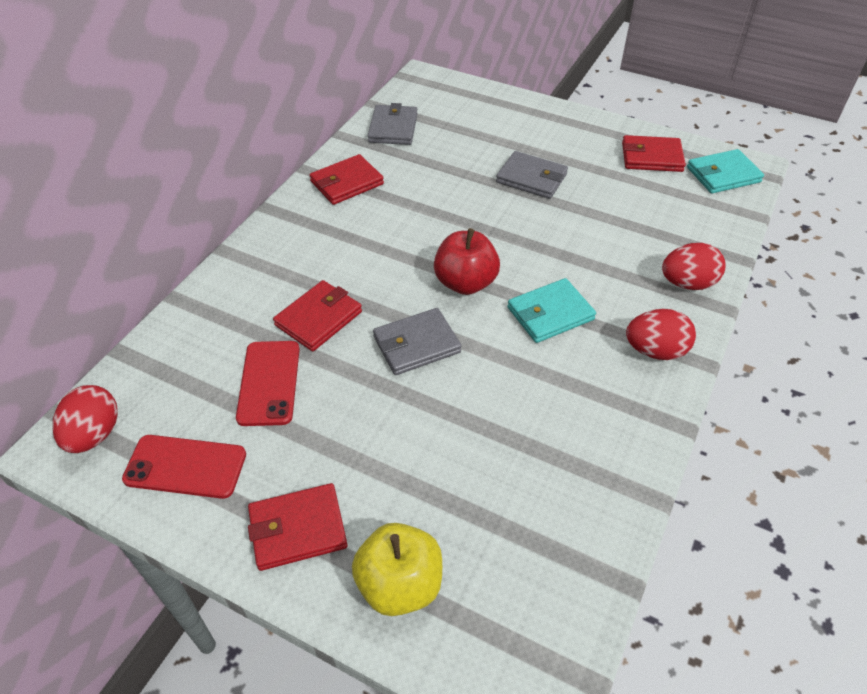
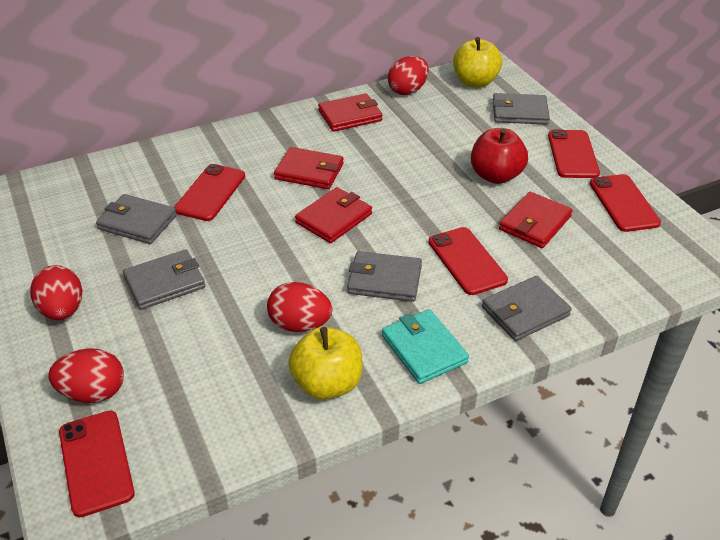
grey wallet: 3 -> 5
red egg: 3 -> 4
red phone: 2 -> 5
turquoise wallet: 2 -> 1
yellow apple: 1 -> 2

